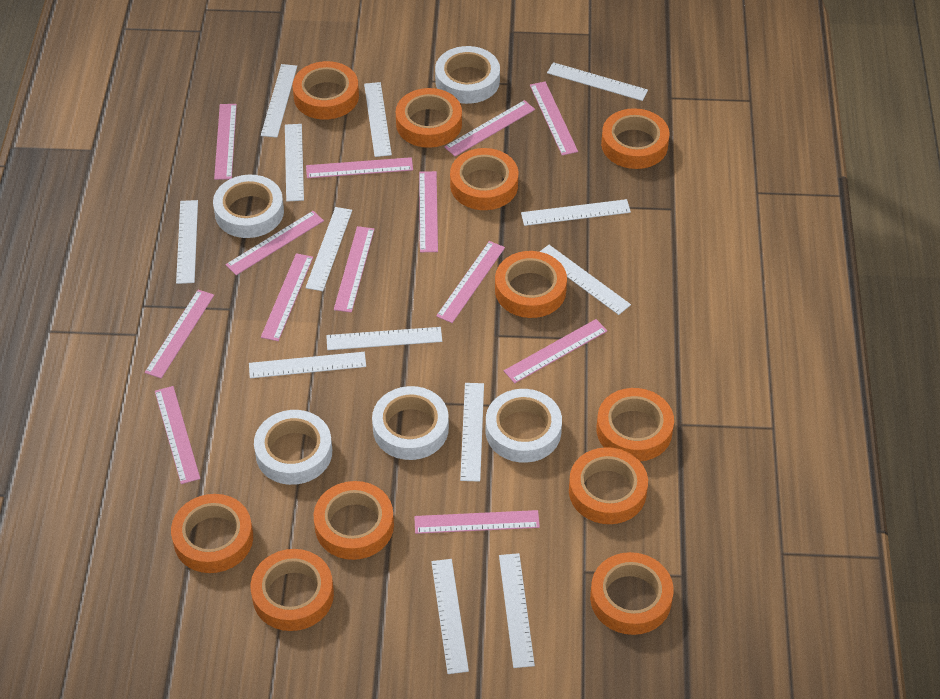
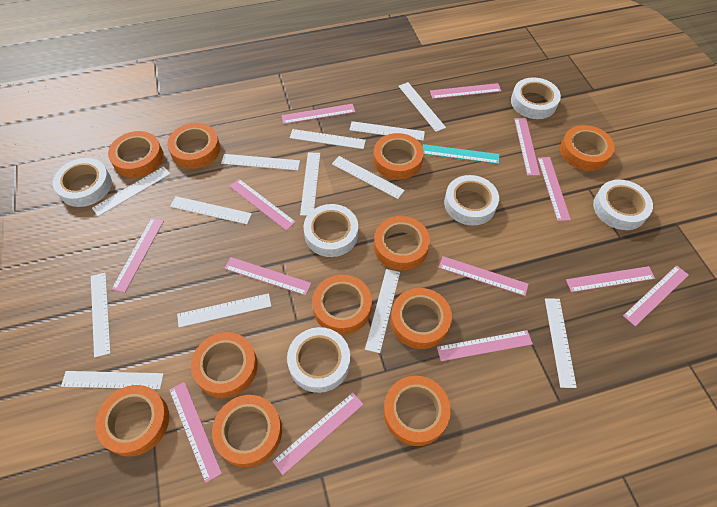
turquoise ruler: 0 -> 1
white tape: 5 -> 6

